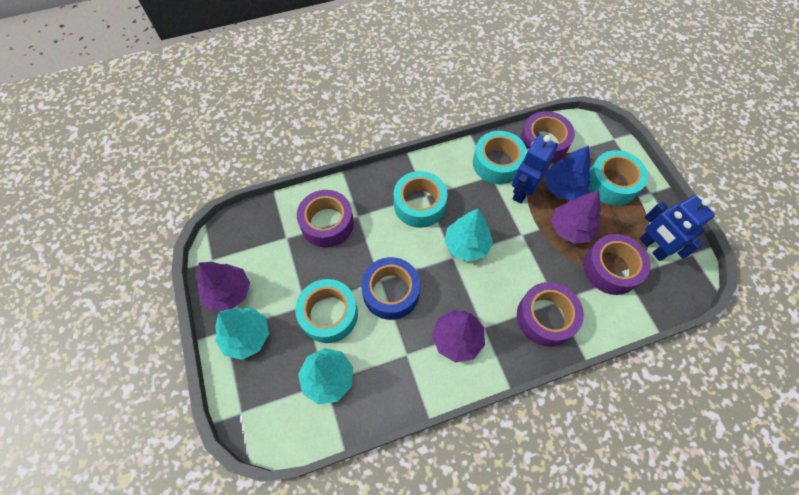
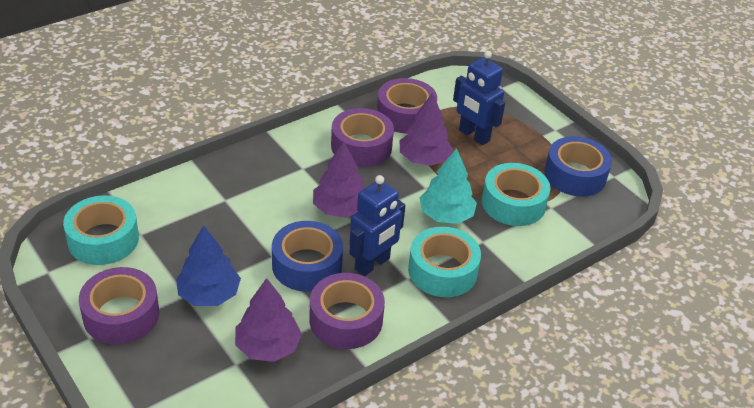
blue tape: 1 -> 2
turquoise tape: 4 -> 3
turquoise tree: 3 -> 1

